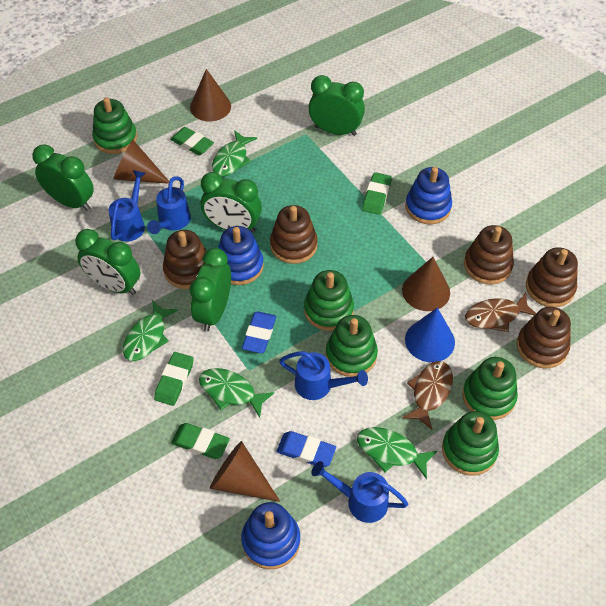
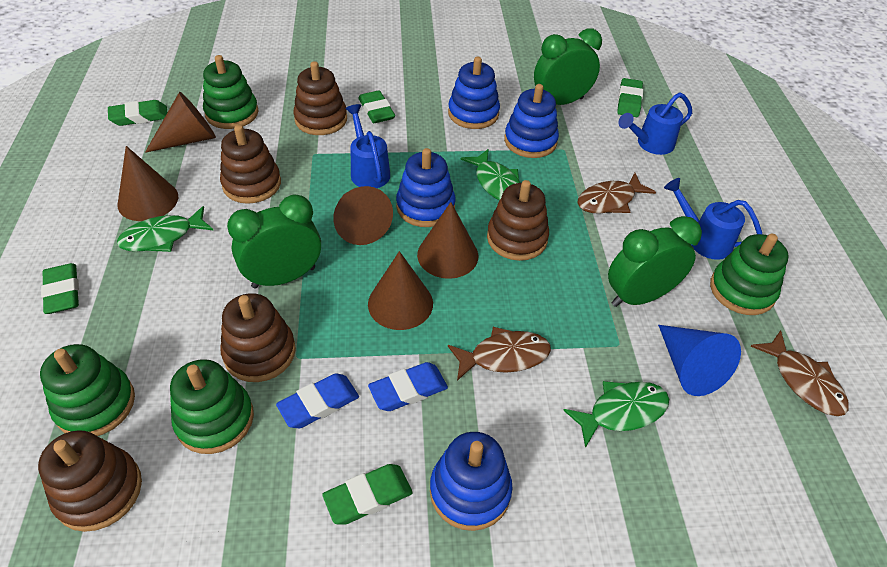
blue stacking toy: 3 -> 4
blue watering can: 4 -> 3
brown cone: 4 -> 5
brown fish: 2 -> 3
green clock: 5 -> 3
green eraser: 4 -> 5
green fish: 4 -> 3
green stacking toy: 5 -> 4

